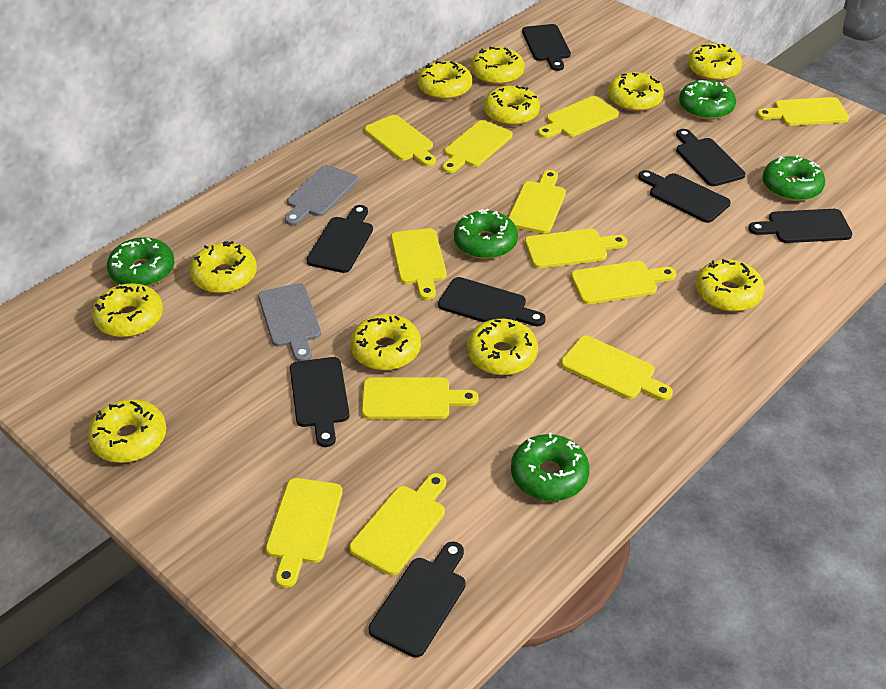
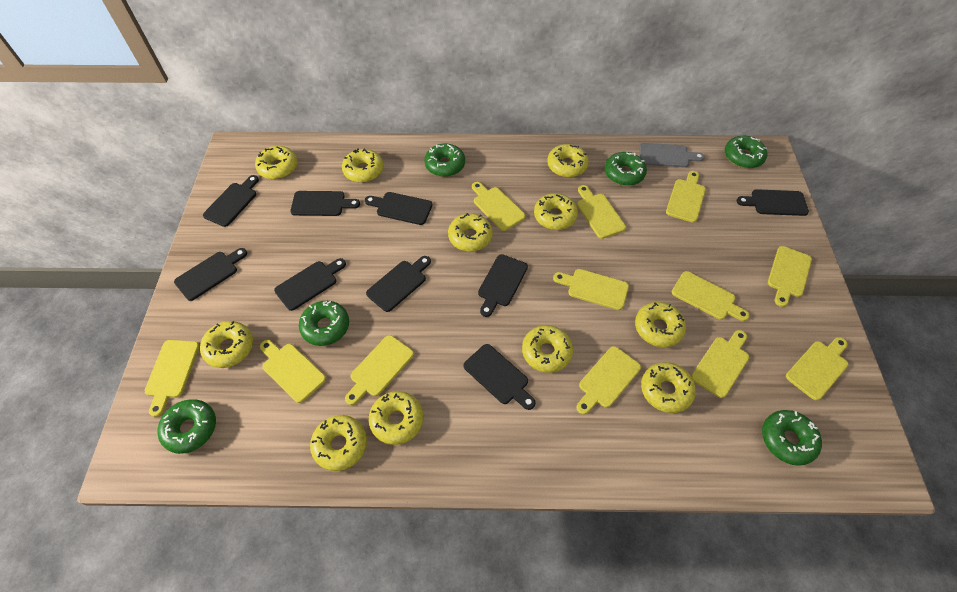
black cutting board: 8 -> 9
green donut: 5 -> 6
grey cutting board: 2 -> 1

